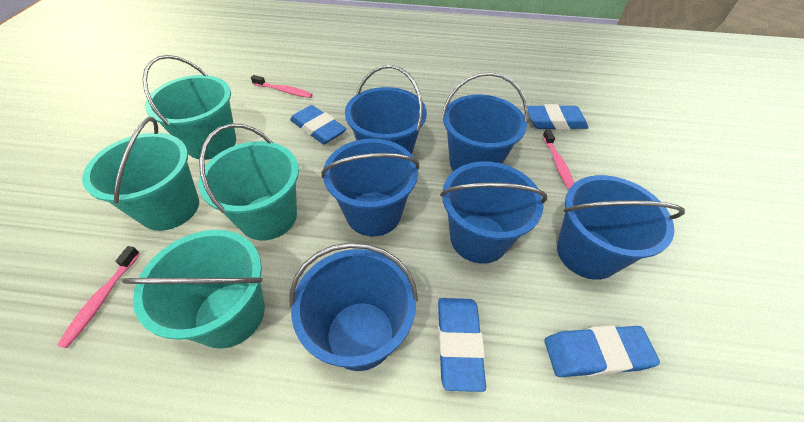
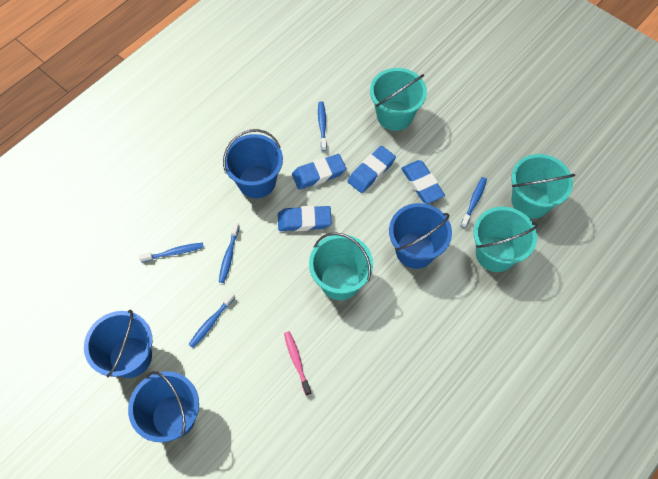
blue bucket: 6 -> 4
blue toothbrush: 0 -> 5
pink toothbrush: 3 -> 1

